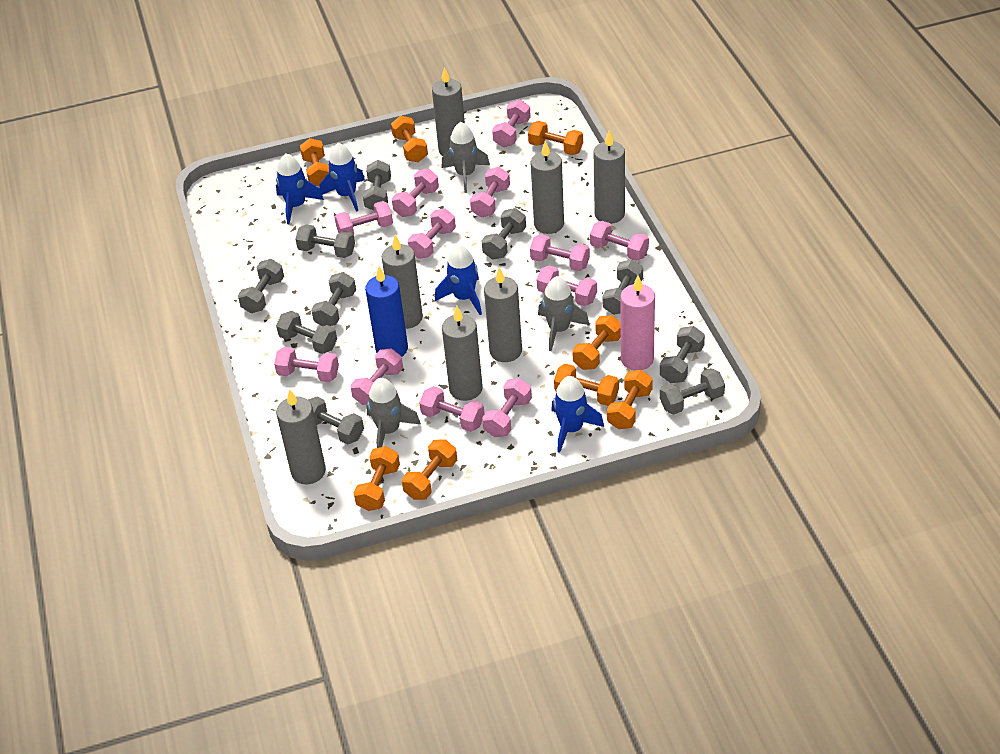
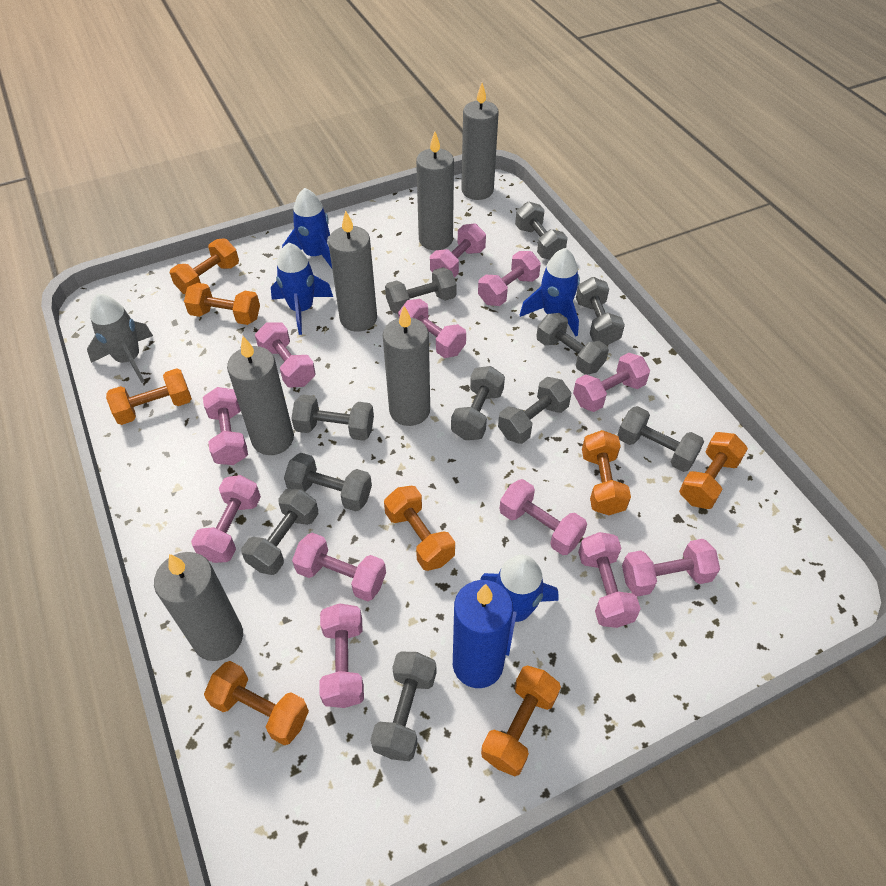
grey candle: 7 -> 6
grey dumbbell: 10 -> 11
grey rocket: 3 -> 1
pink candle: 1 -> 0

